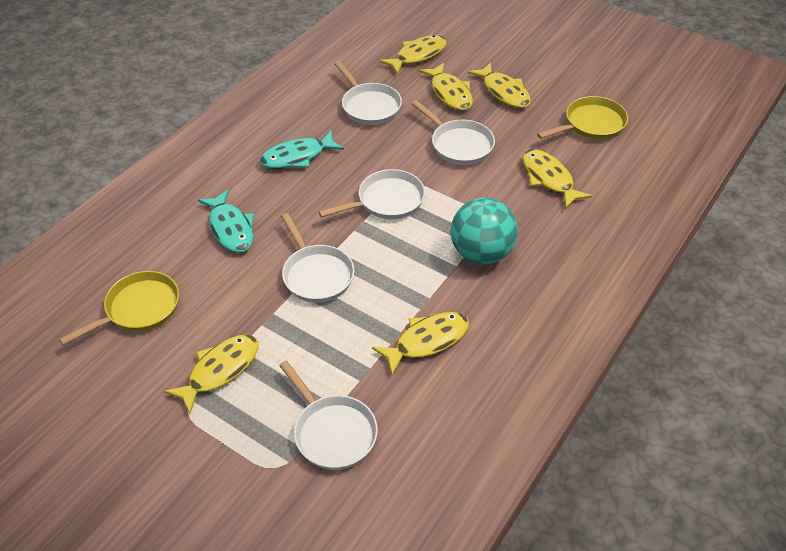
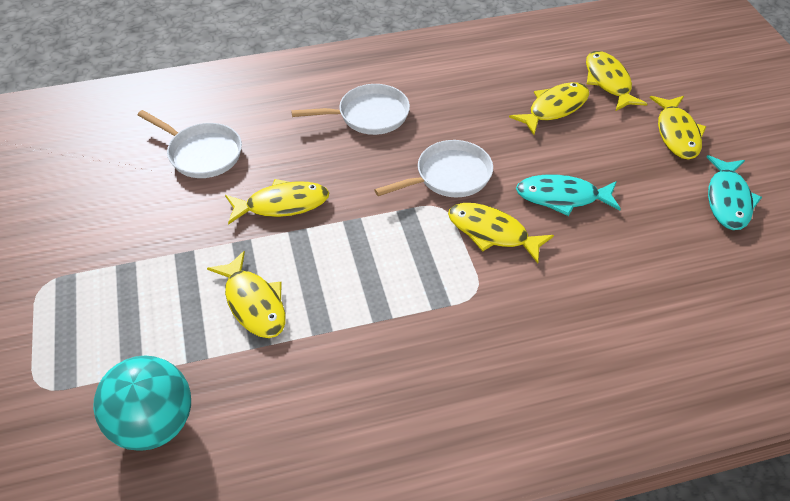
white pan: 5 -> 3
yellow pan: 2 -> 0

